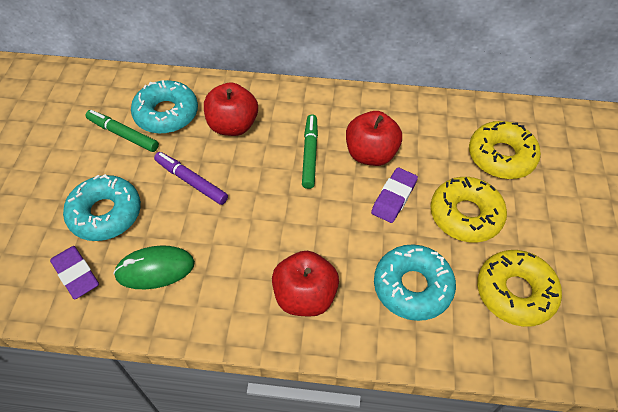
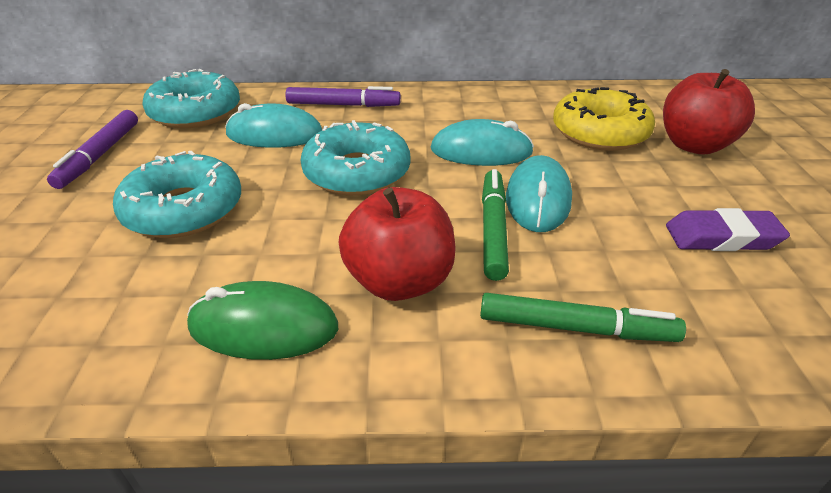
purple eraser: 2 -> 1
purple marker: 1 -> 2
red apple: 3 -> 2
turquoise mouse: 0 -> 3
yellow donut: 3 -> 1

